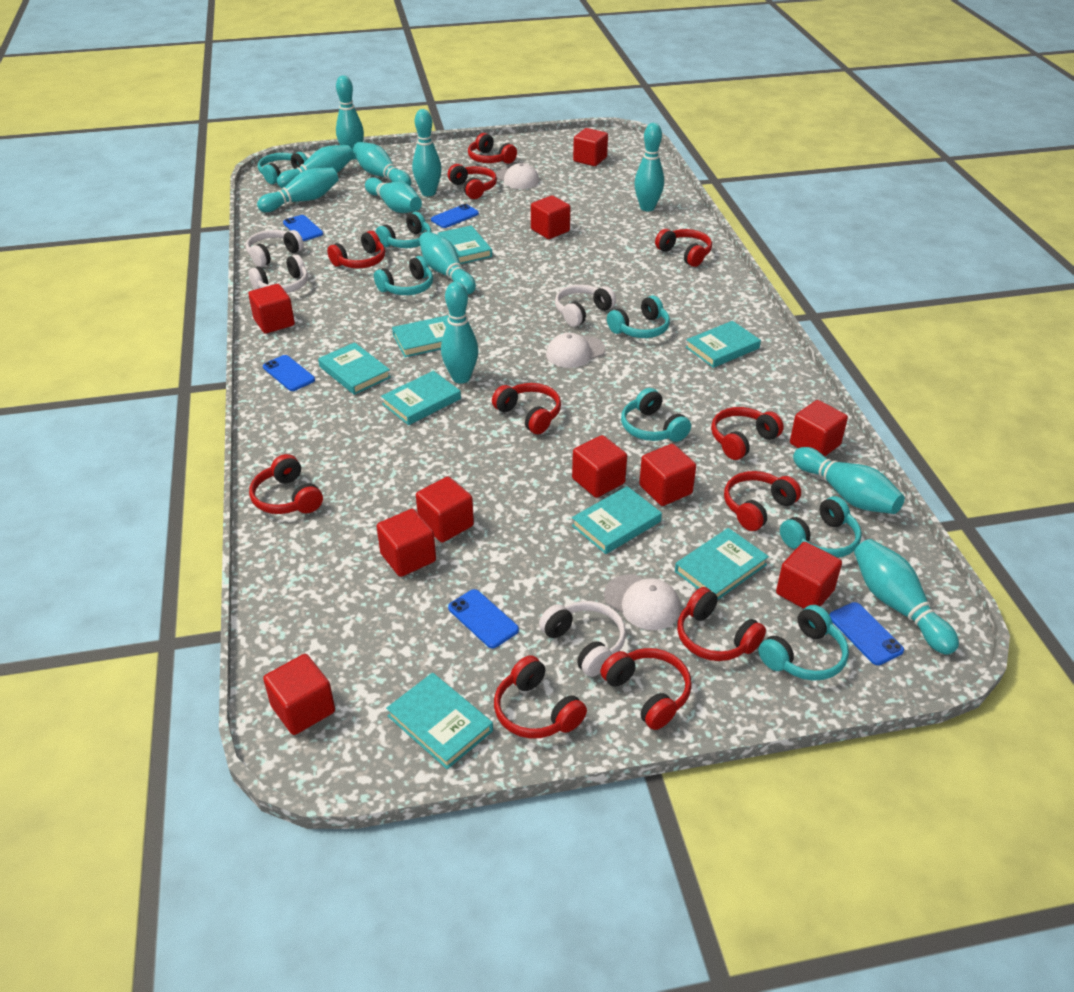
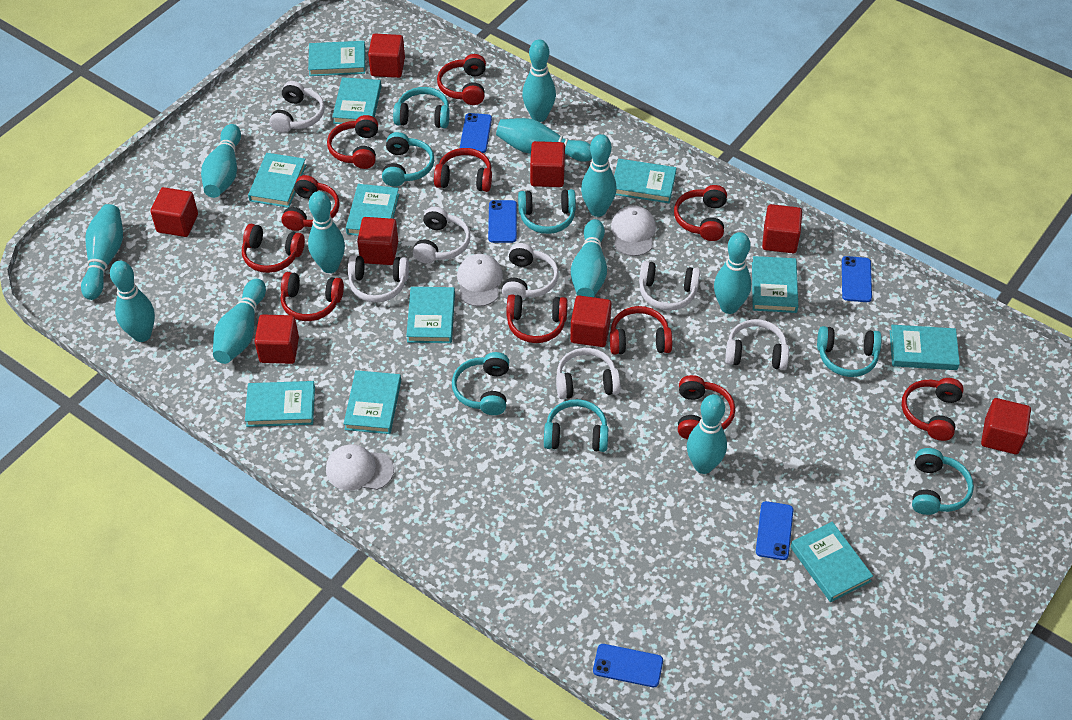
red cube: 10 -> 8
turquoise book: 8 -> 11
white headphones: 4 -> 7

